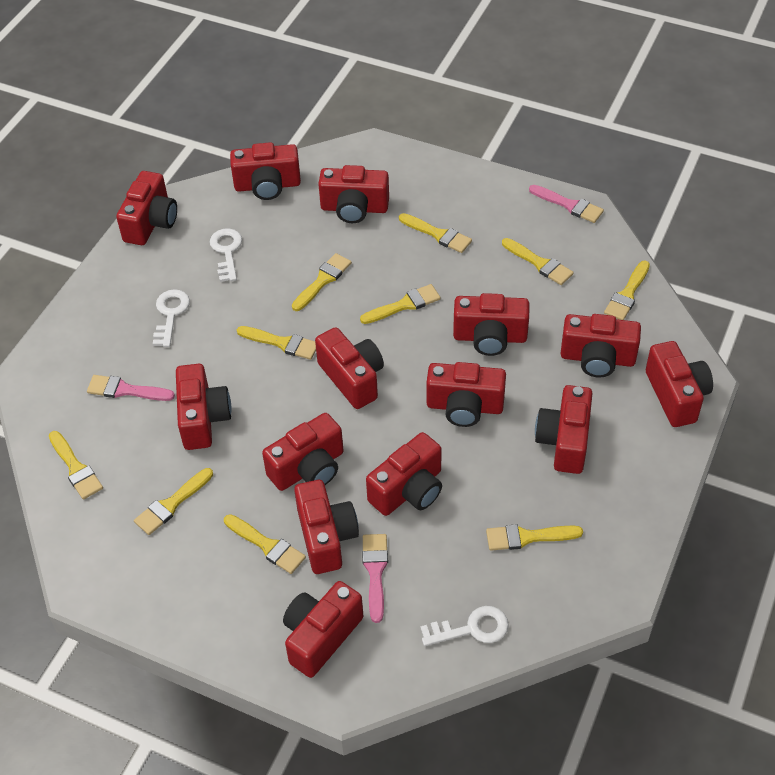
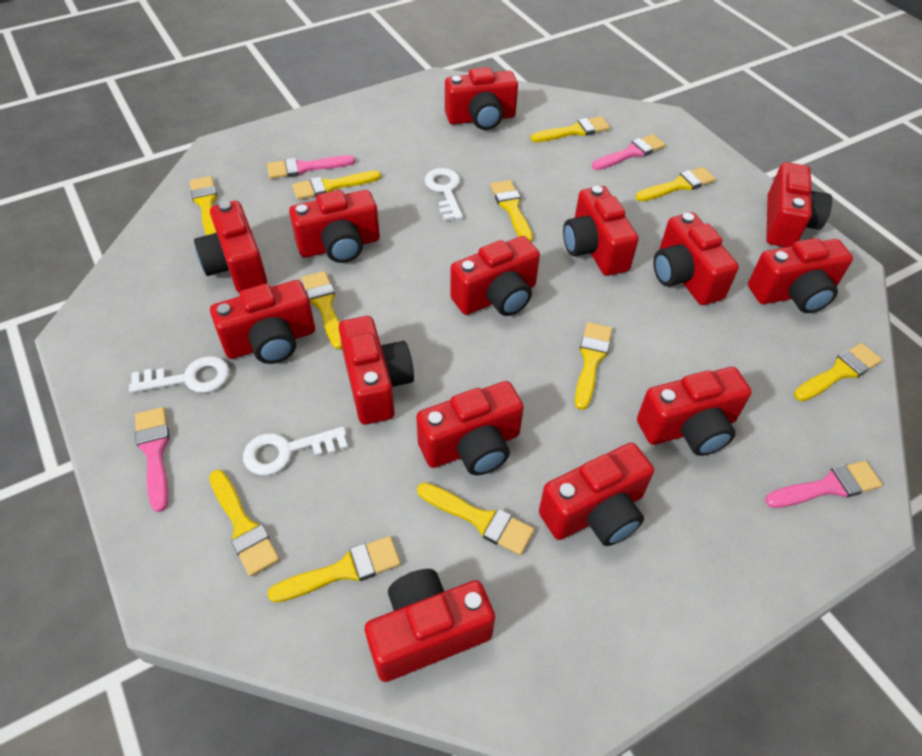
pink brush: 3 -> 4
yellow brush: 10 -> 11

